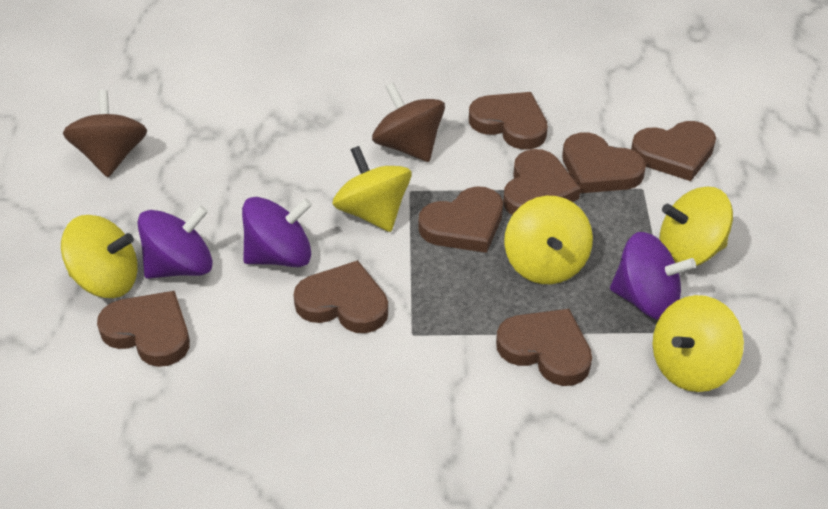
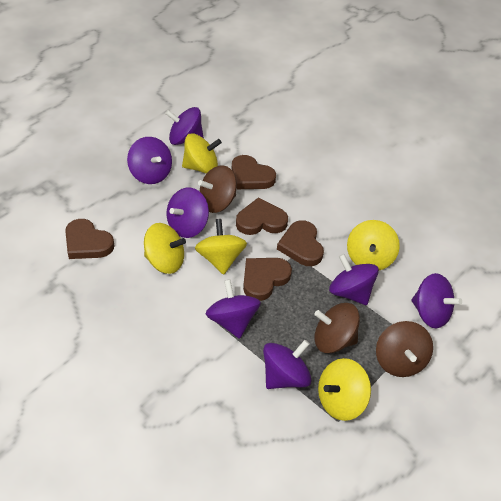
brown heart: 8 -> 5
brown spinning top: 2 -> 3
purple spinning top: 3 -> 7

